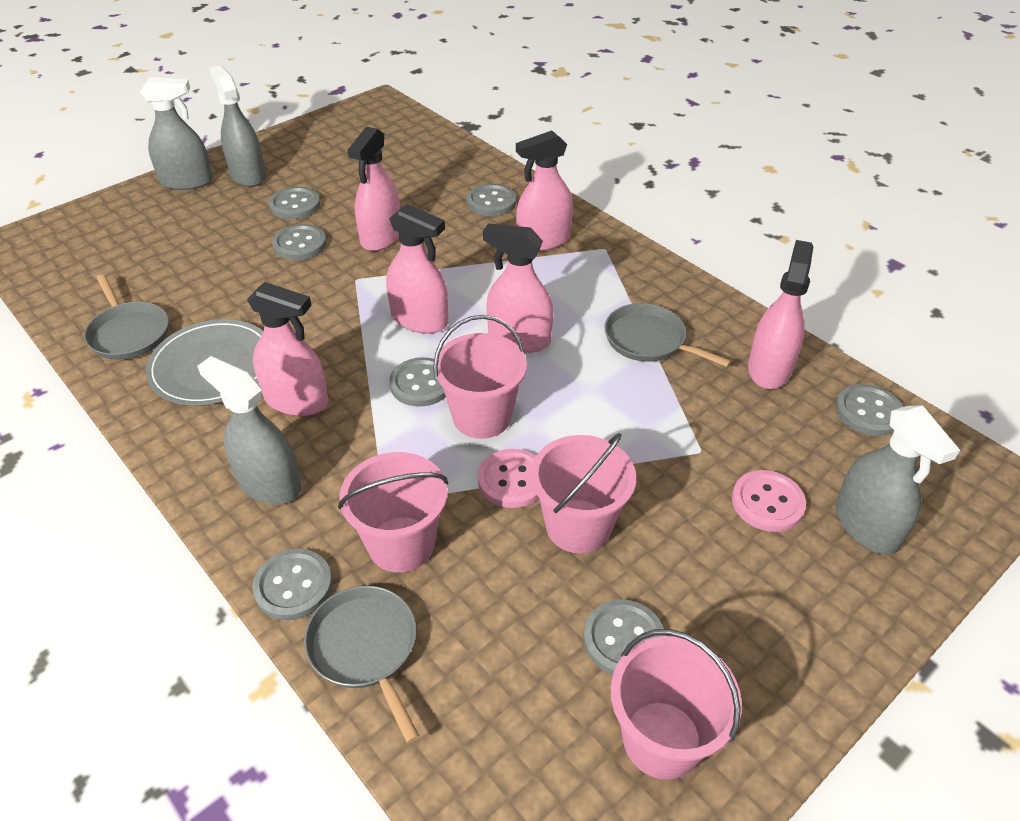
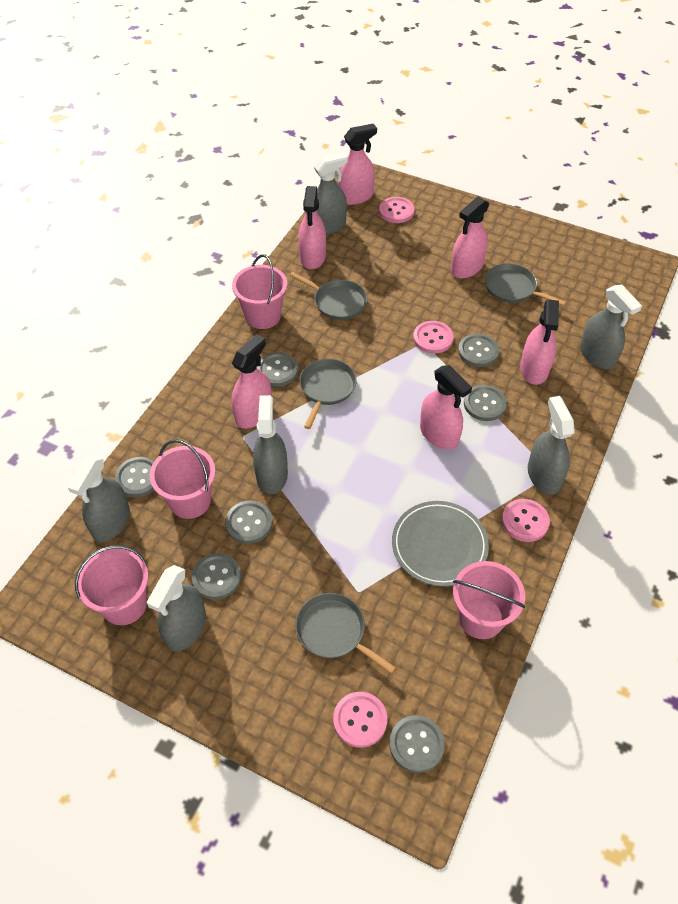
grey pan: 3 -> 4
grey spray bottle: 4 -> 6
pink button: 2 -> 4

